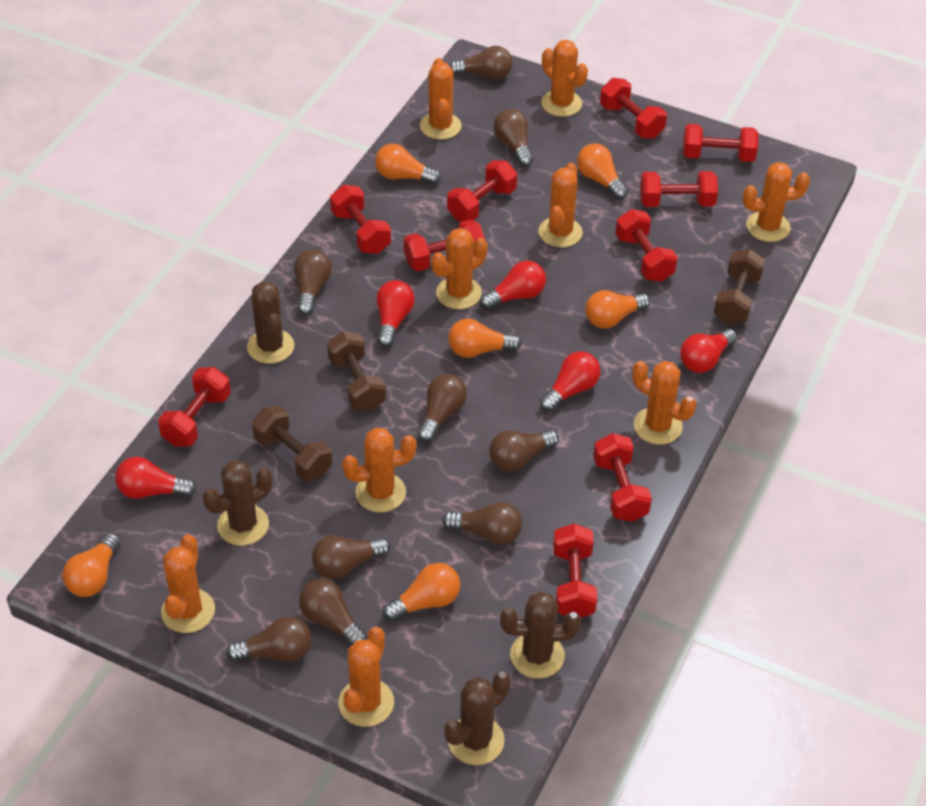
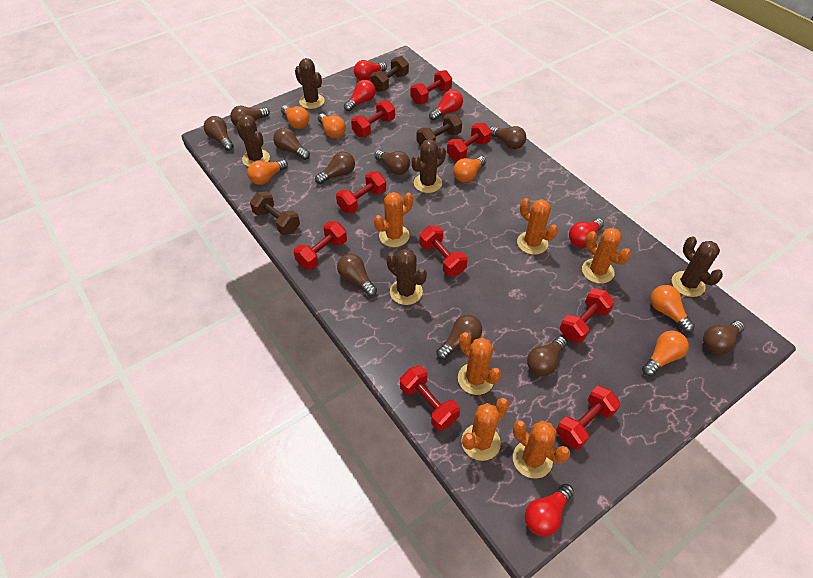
brown cactus: 4 -> 5
brown light bulb: 9 -> 10
orange cactus: 9 -> 6
red dumbbell: 10 -> 9

